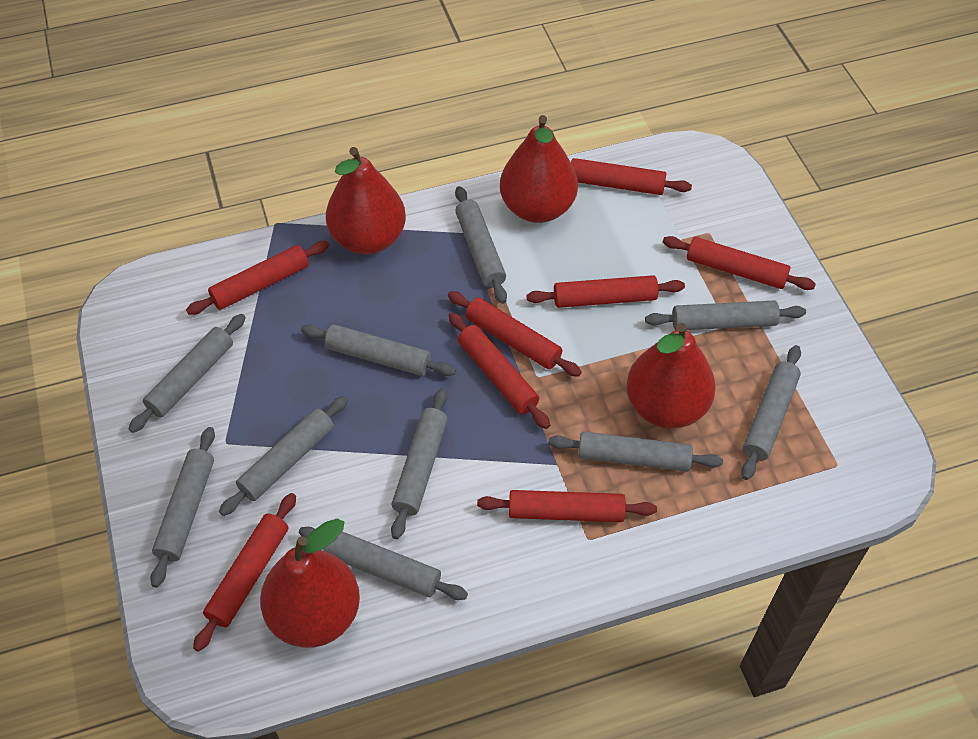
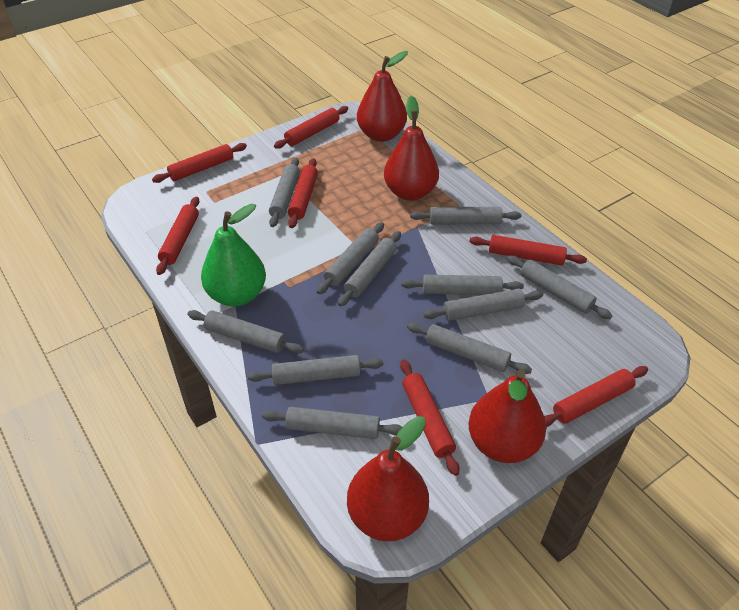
green pear: 0 -> 1
grey rolling pin: 10 -> 11
red rolling pin: 8 -> 7

